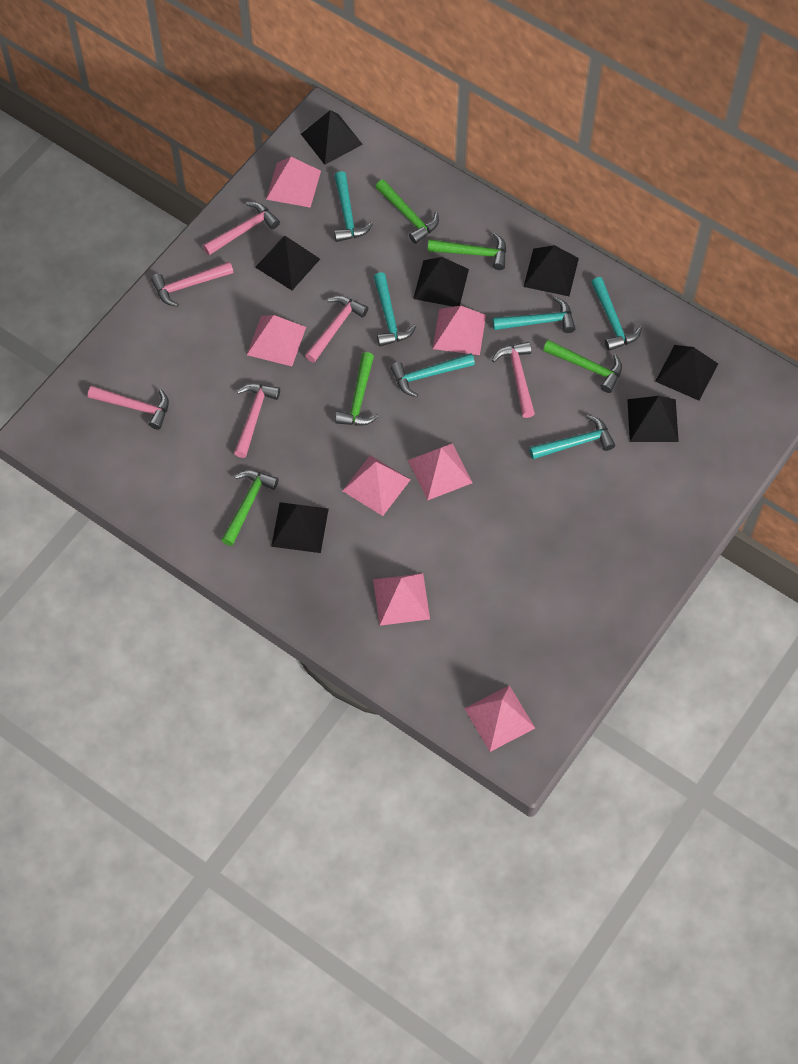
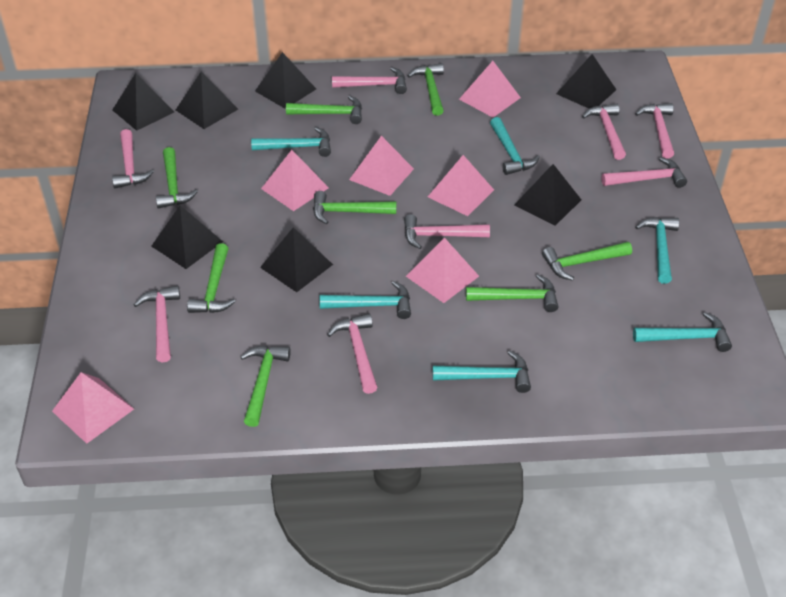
green hammer: 5 -> 8
pink hammer: 6 -> 8
pink pyramid: 7 -> 6

